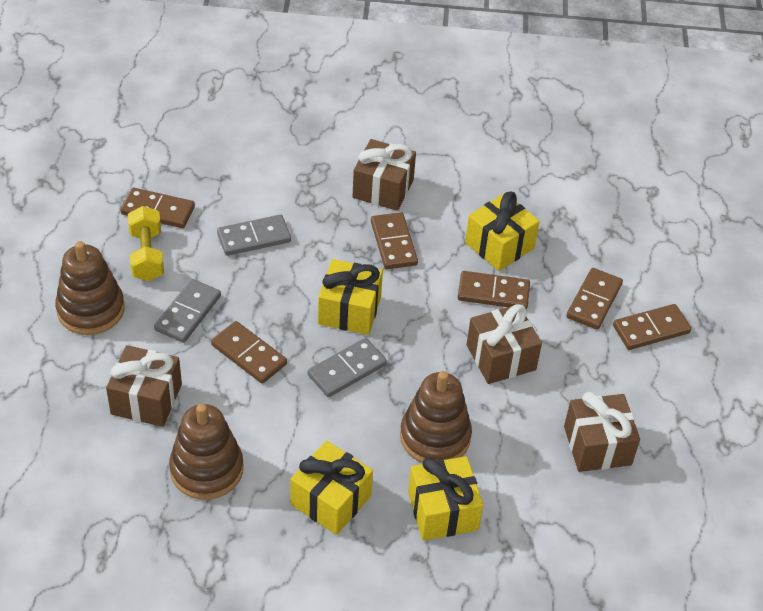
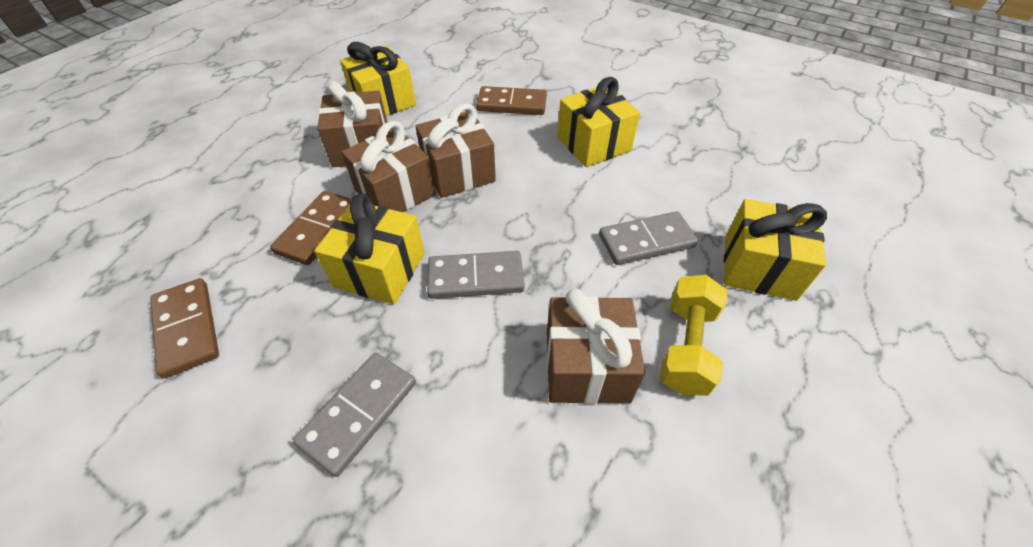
brown domino: 6 -> 3
brown stacking toy: 3 -> 0

